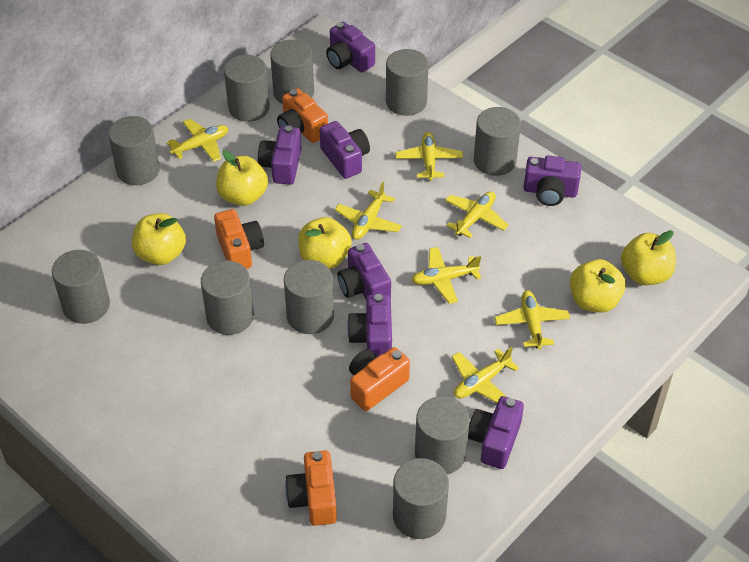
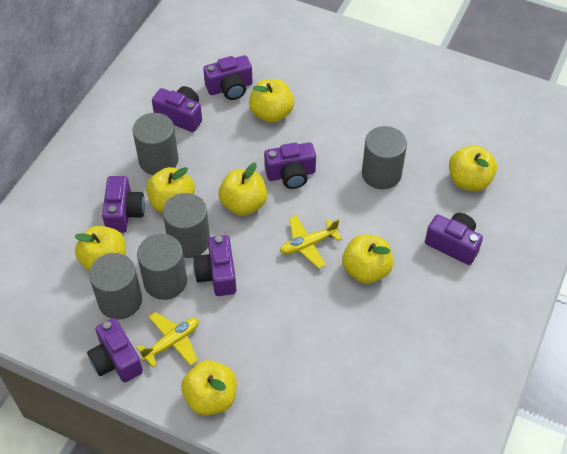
grey cylinder: 10 -> 5
orange camera: 4 -> 0
yellow apple: 5 -> 7
yellow plane: 7 -> 2

